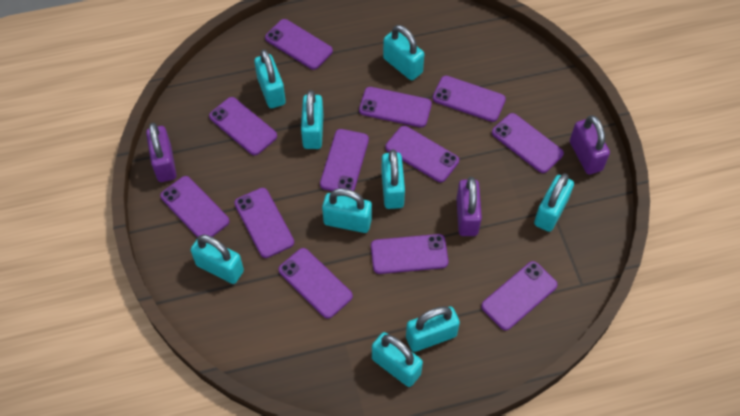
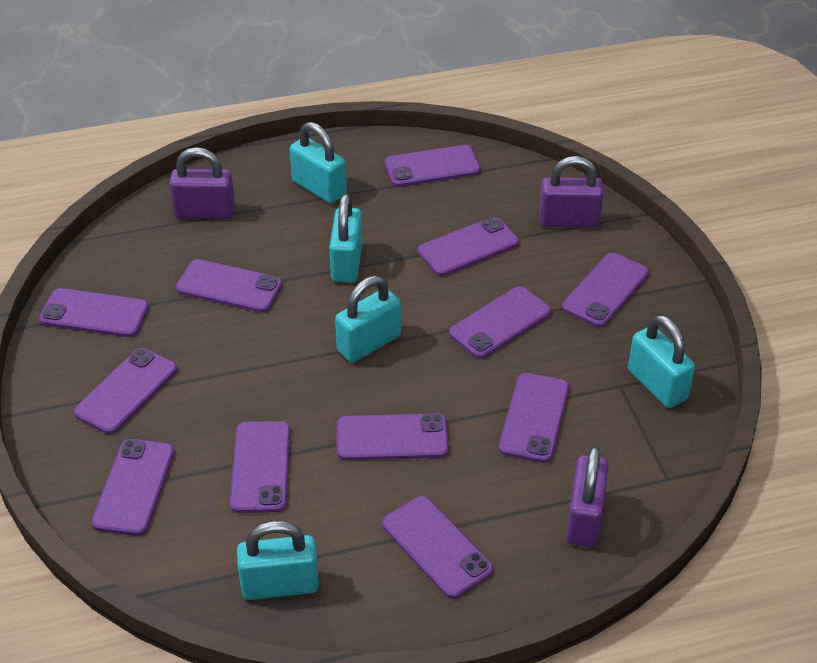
turquoise padlock: 9 -> 5

